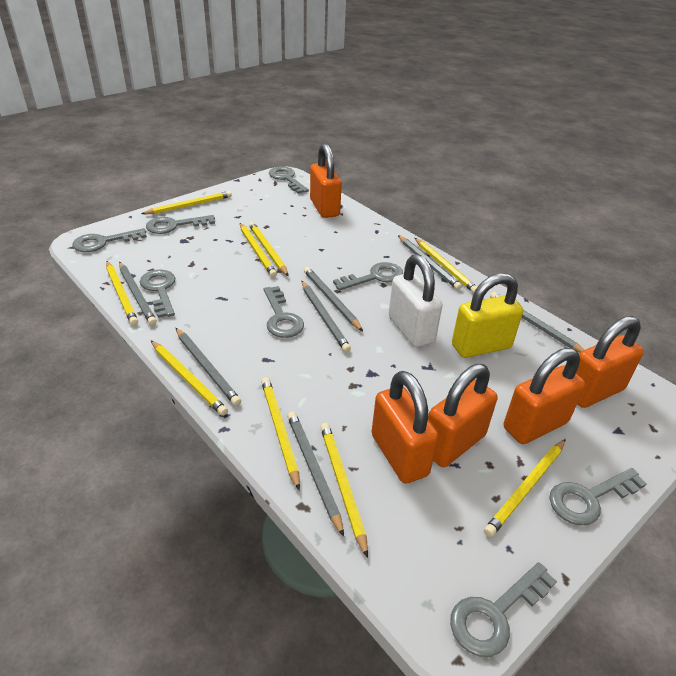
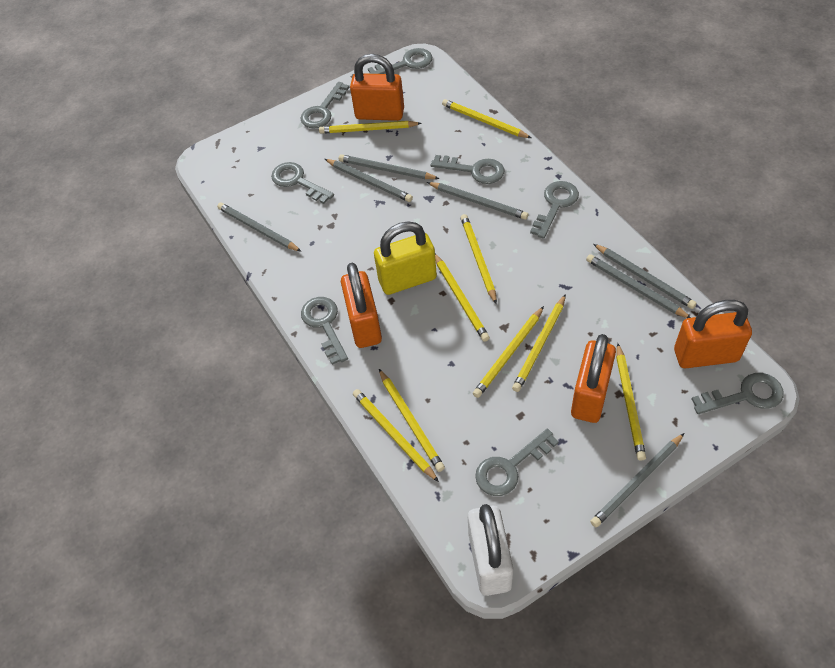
orange padlock: 5 -> 4

